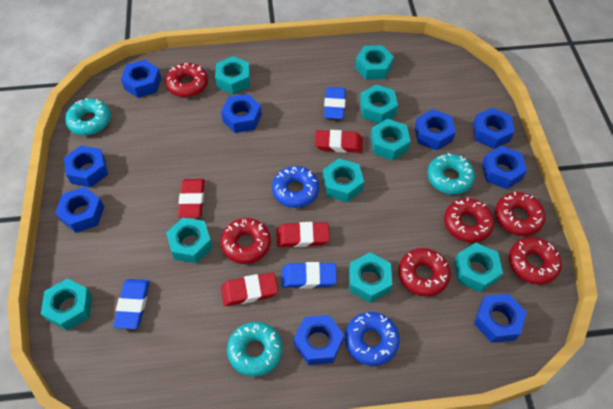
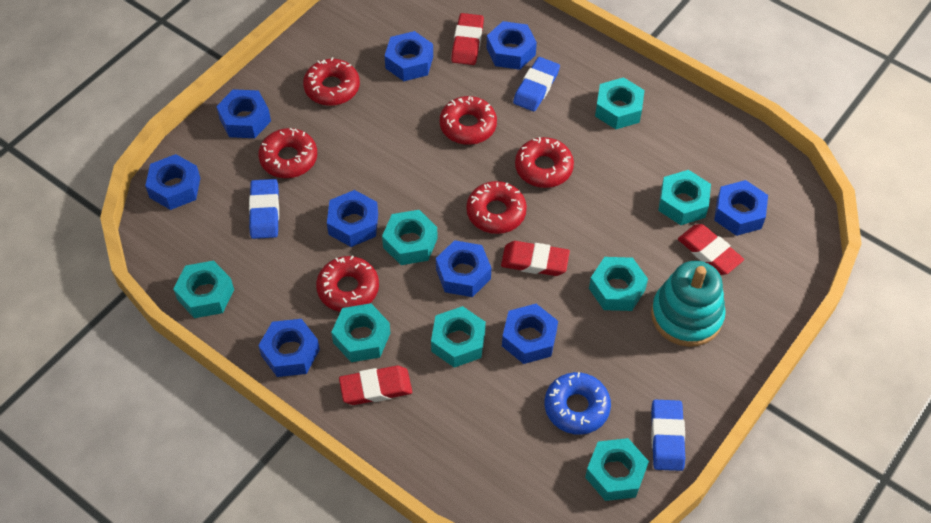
blue donut: 2 -> 1
turquoise donut: 3 -> 0
turquoise nut: 9 -> 8
turquoise stacking toy: 0 -> 1

